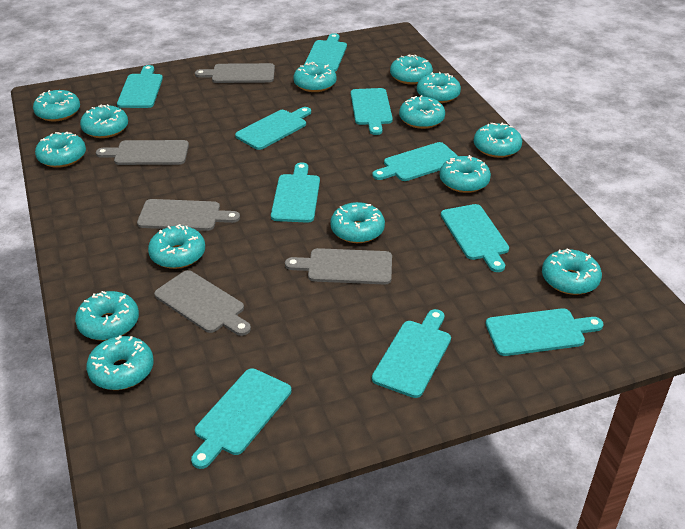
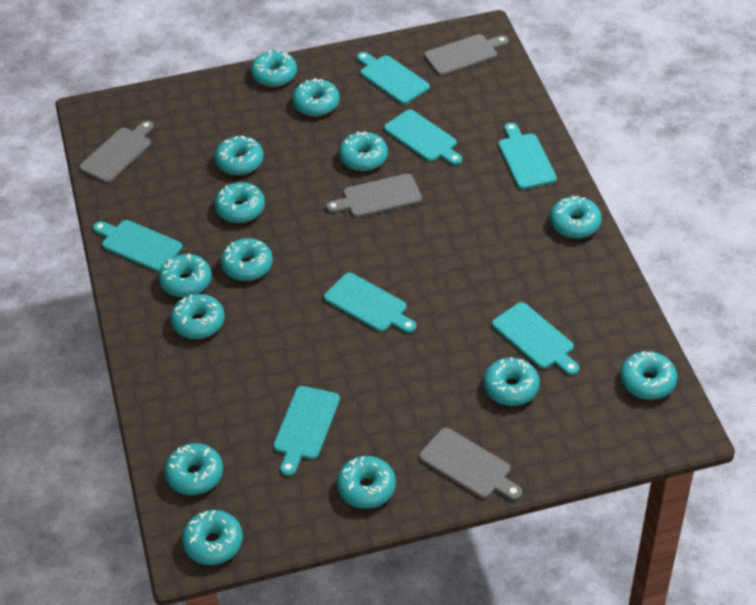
grey cutting board: 5 -> 4
turquoise cutting board: 10 -> 7

